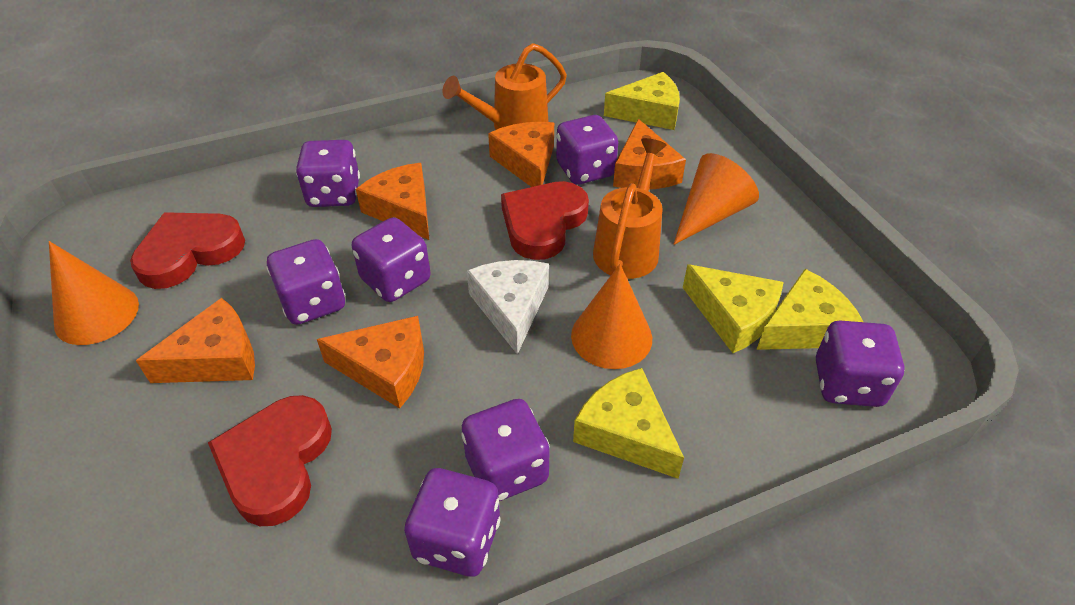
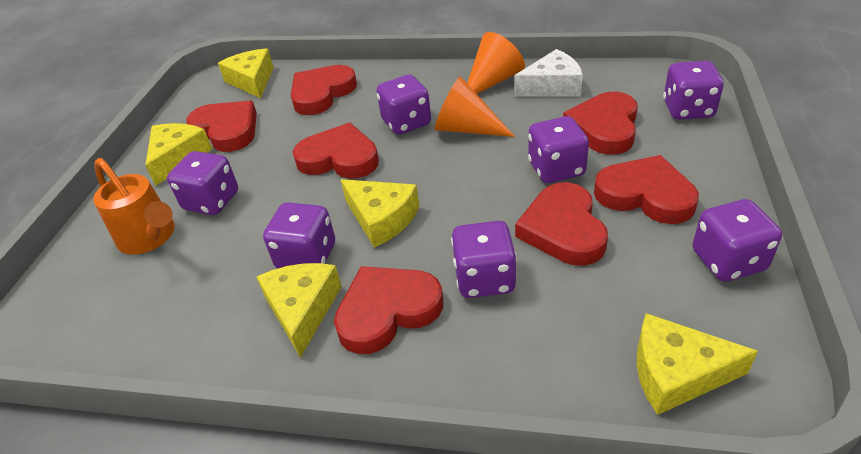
orange cheese: 5 -> 0
orange cone: 3 -> 2
orange watering can: 2 -> 1
red heart: 3 -> 7
yellow cheese: 4 -> 5

